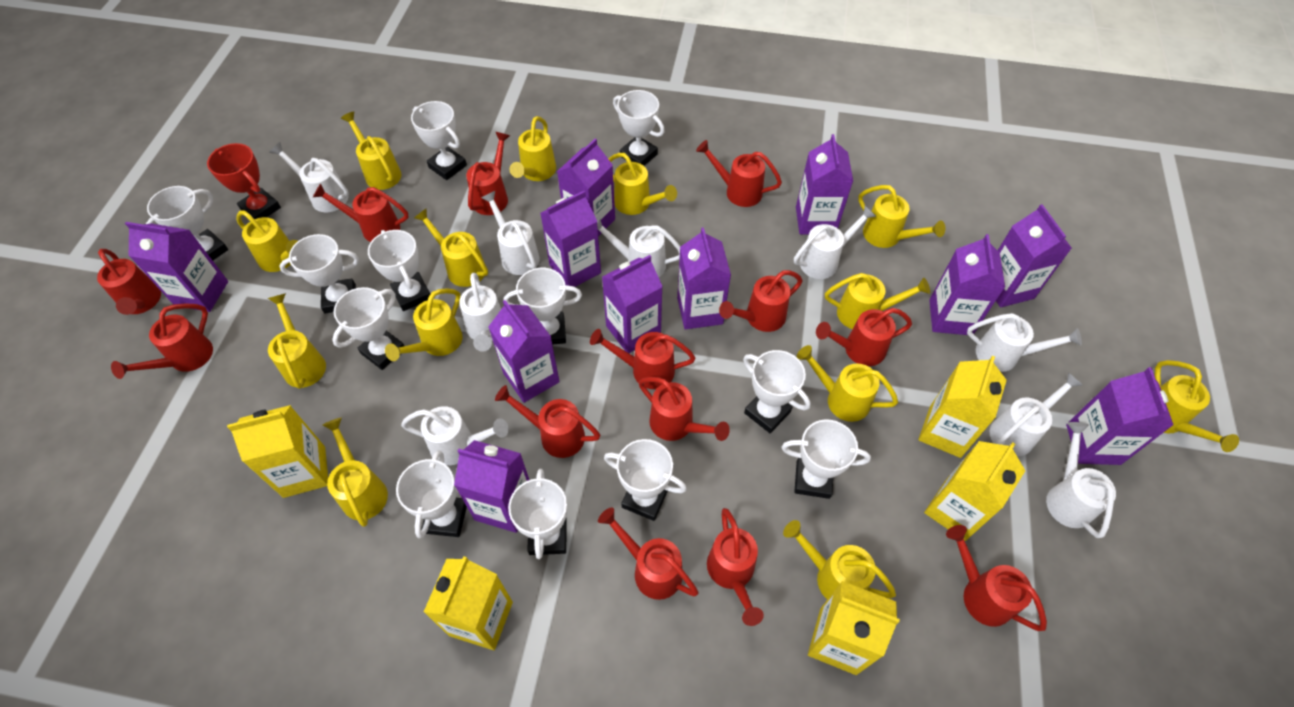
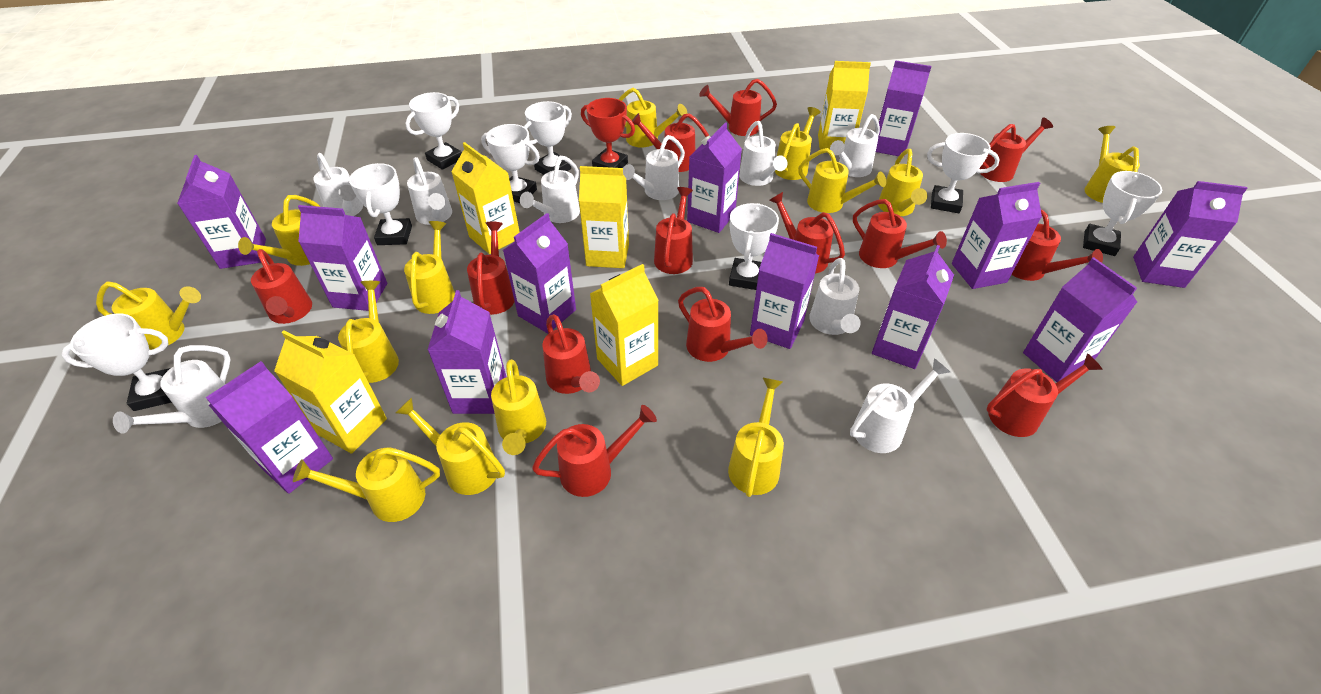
purple carton: 11 -> 12
white trophy: 12 -> 8

